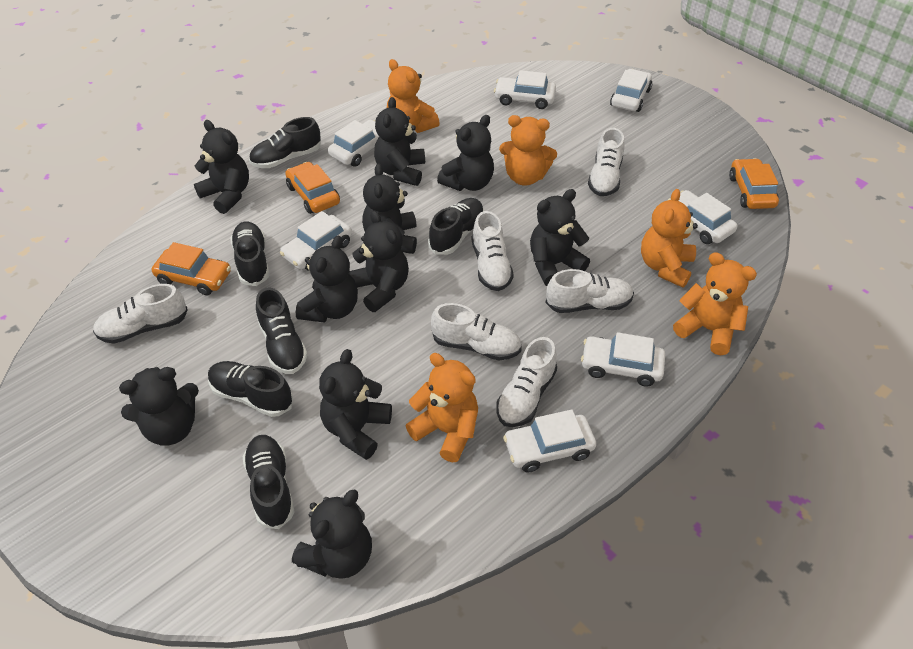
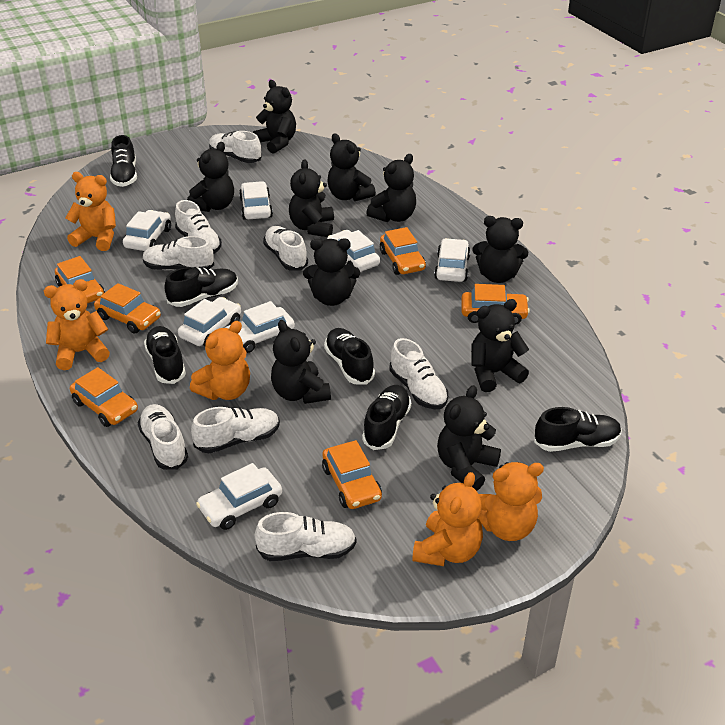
orange car: 3 -> 6
white shoe: 6 -> 8

